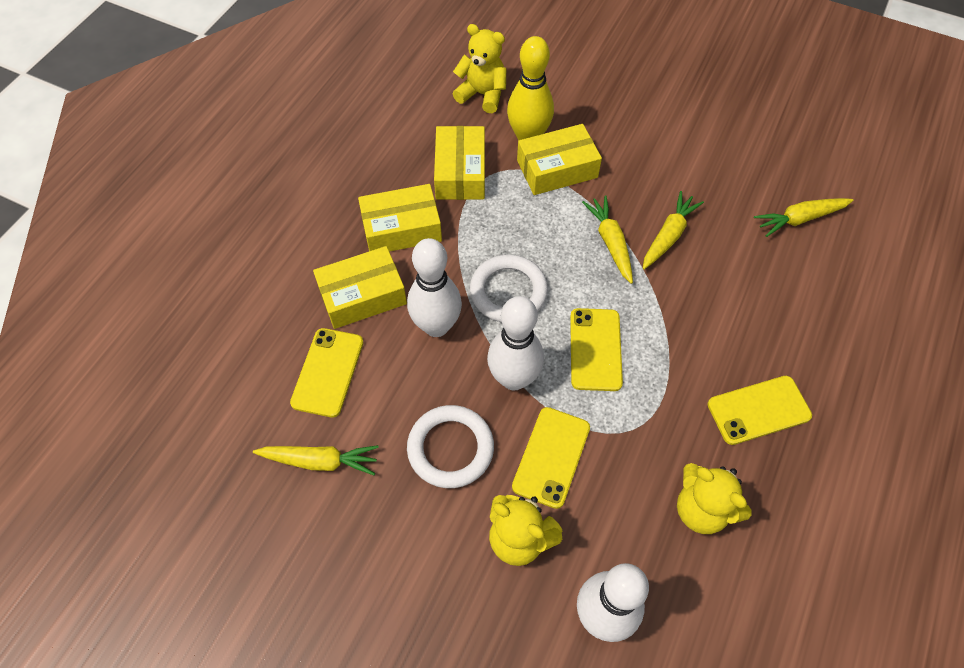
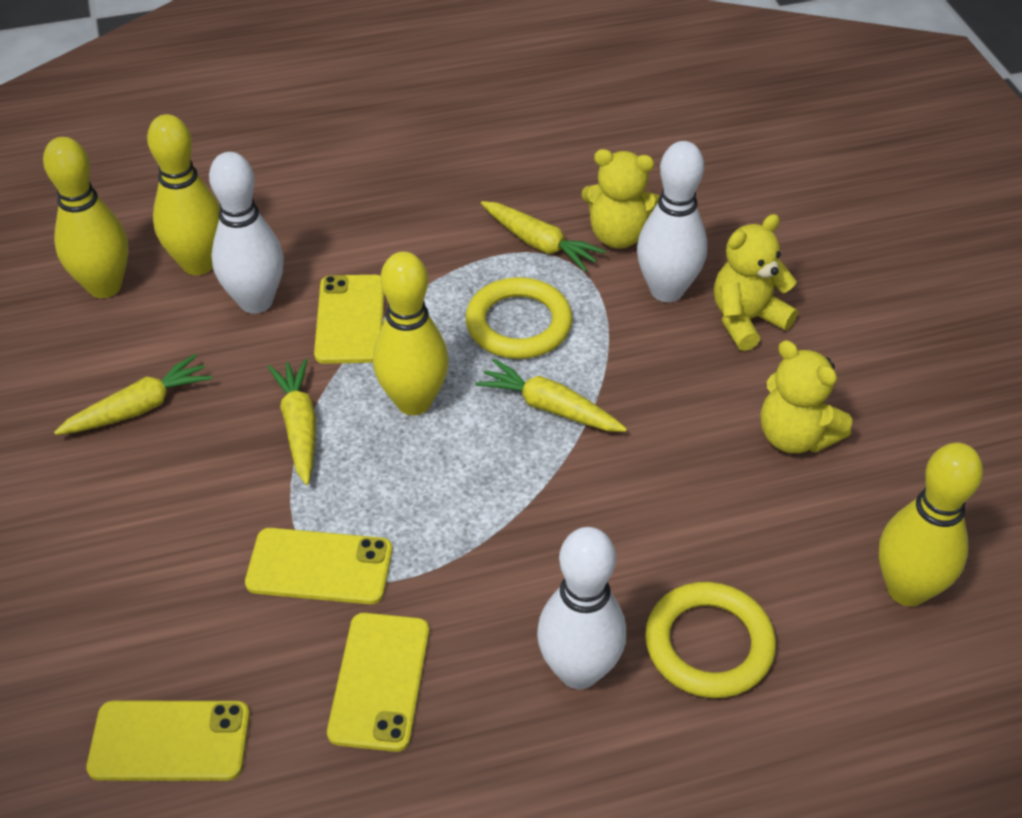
white ring: 2 -> 0
yellow bowling pin: 1 -> 4
yellow box: 4 -> 0
yellow ring: 0 -> 2

